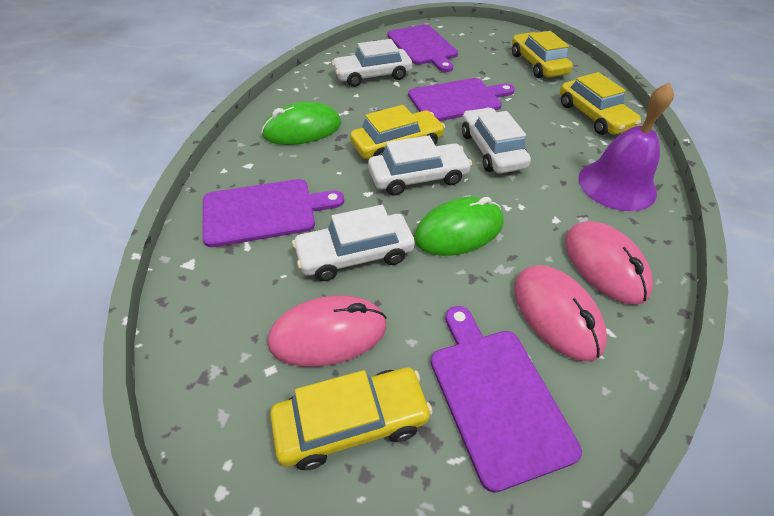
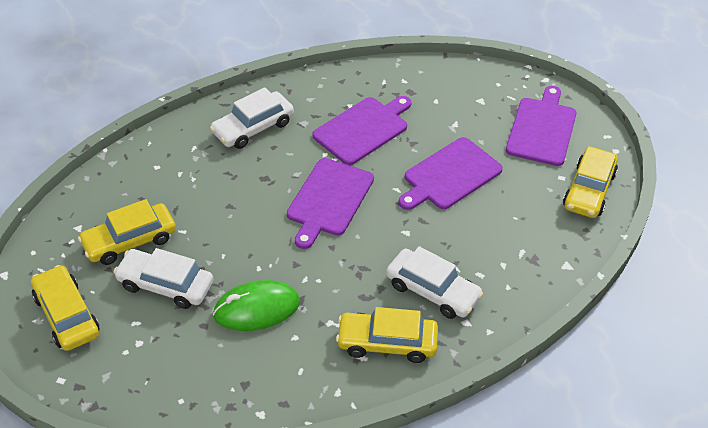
green mouse: 2 -> 1
pink mouse: 3 -> 0
purple bell: 1 -> 0
white car: 4 -> 3

